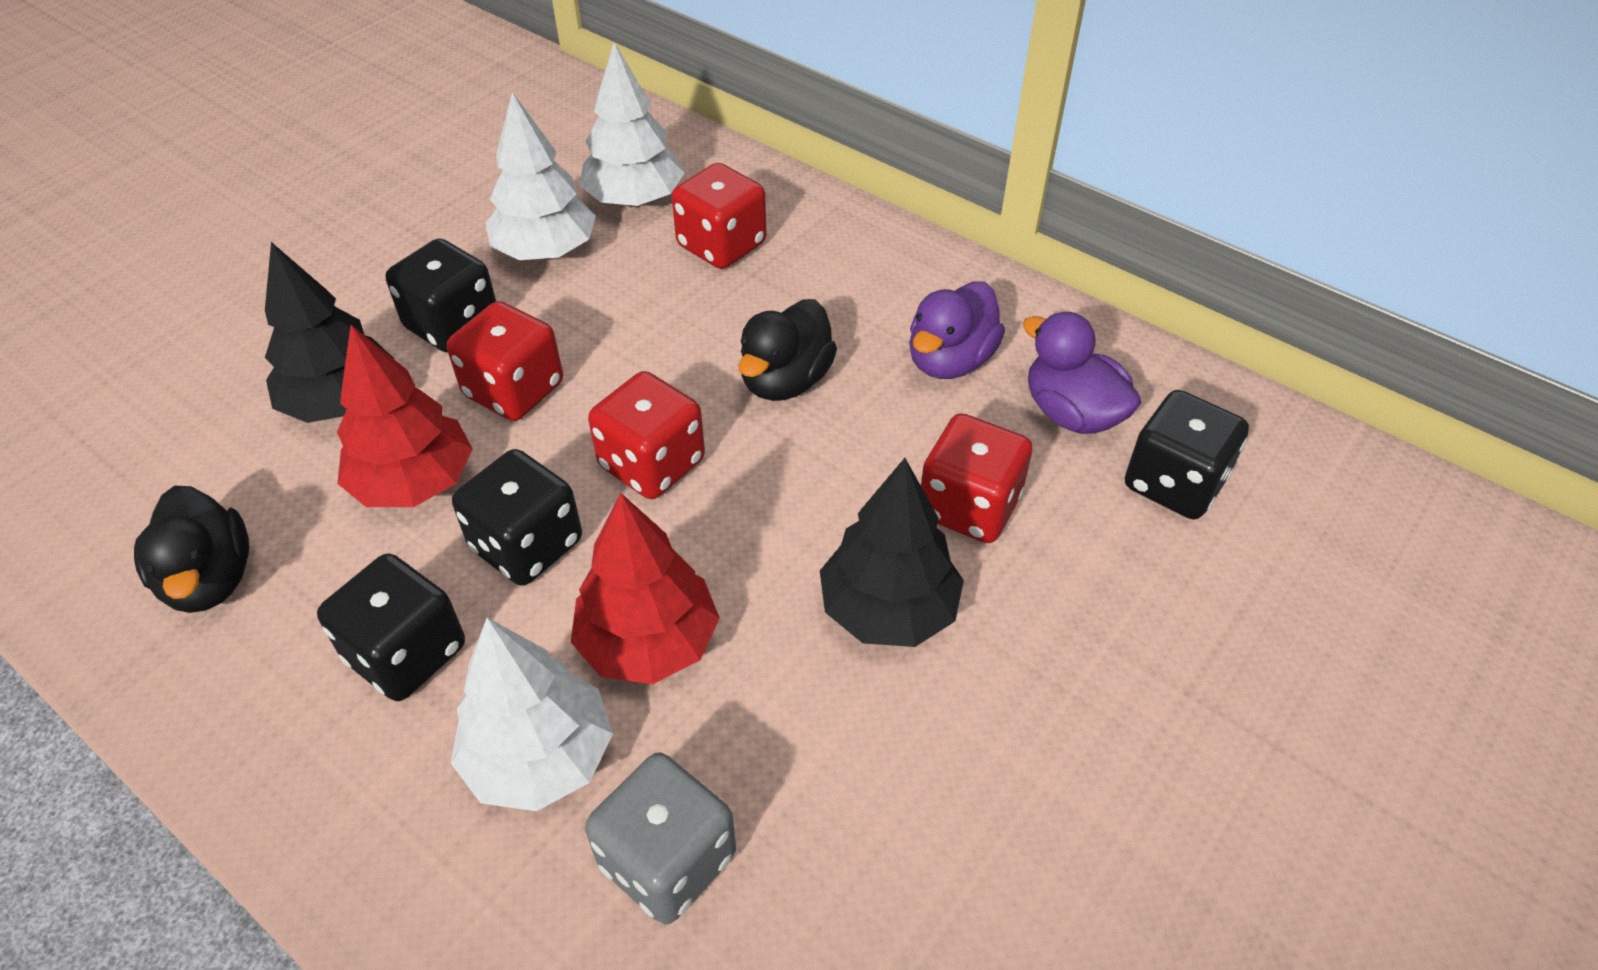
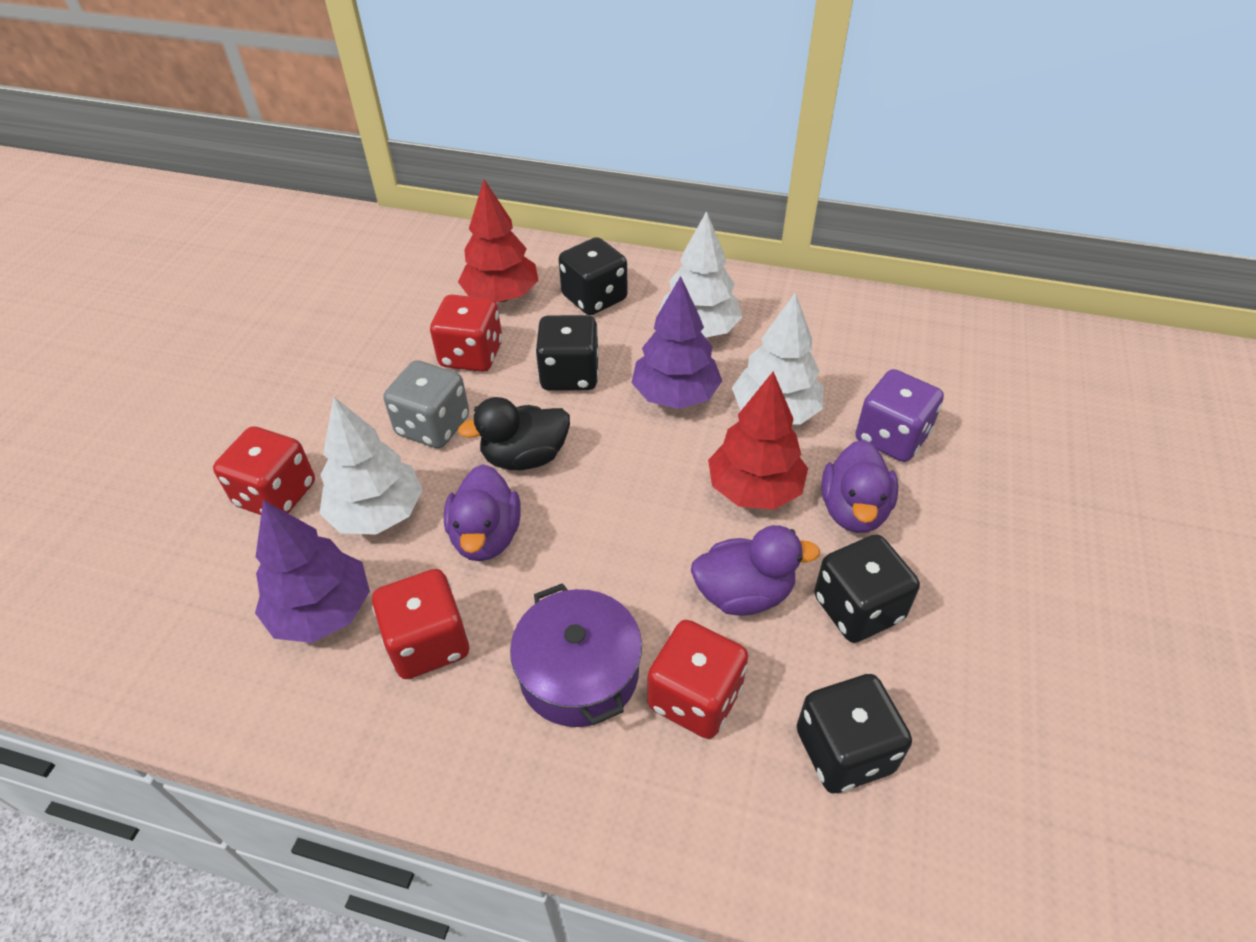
black duck: 2 -> 1
black tree: 2 -> 0
purple dice: 0 -> 1
purple duck: 2 -> 3
purple pot: 0 -> 1
purple tree: 0 -> 2

